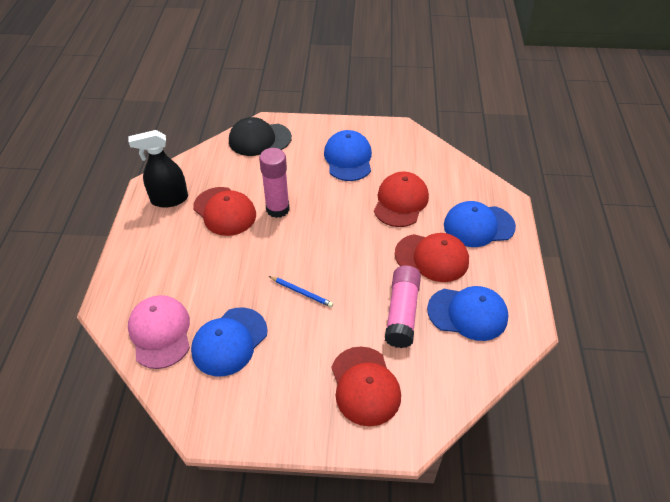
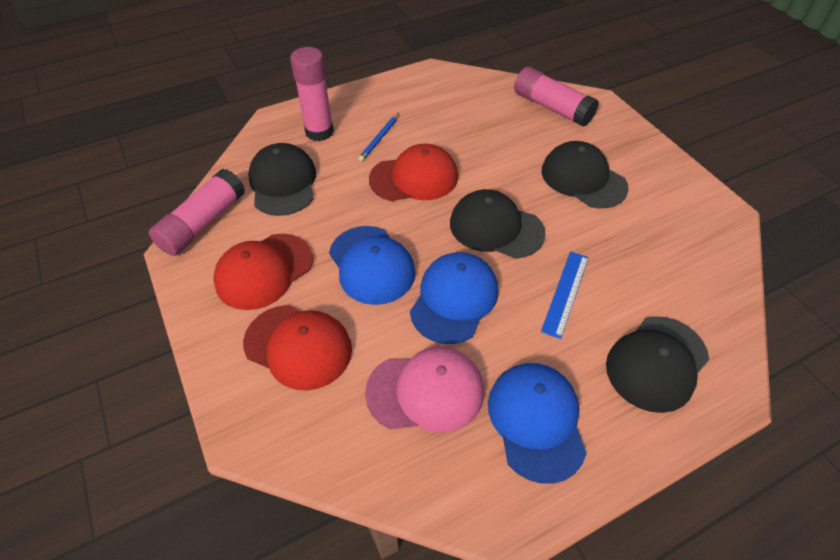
black cap: 1 -> 4
black spray bottle: 1 -> 0
blue cap: 4 -> 3
blue ruler: 0 -> 1
pink glue stick: 2 -> 3
red cap: 4 -> 3

